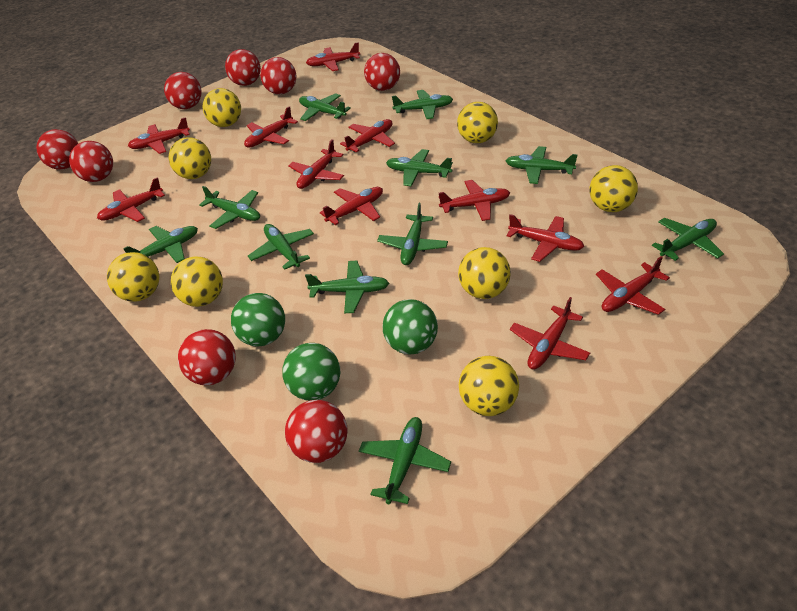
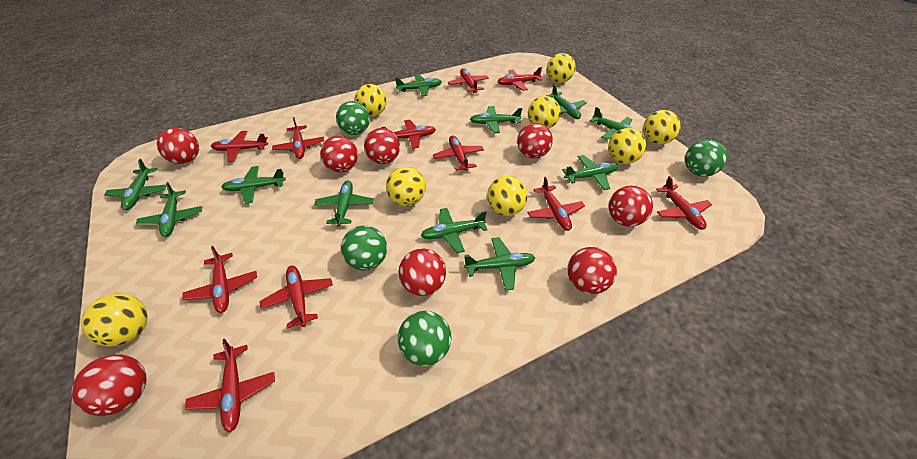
green ball: 3 -> 4

